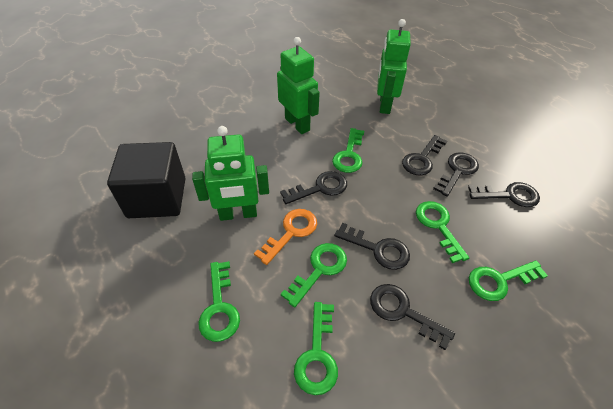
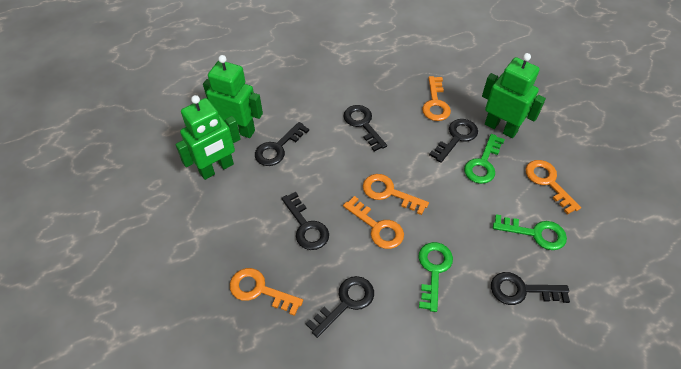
black cube: 1 -> 0
green key: 6 -> 3
orange key: 1 -> 5

